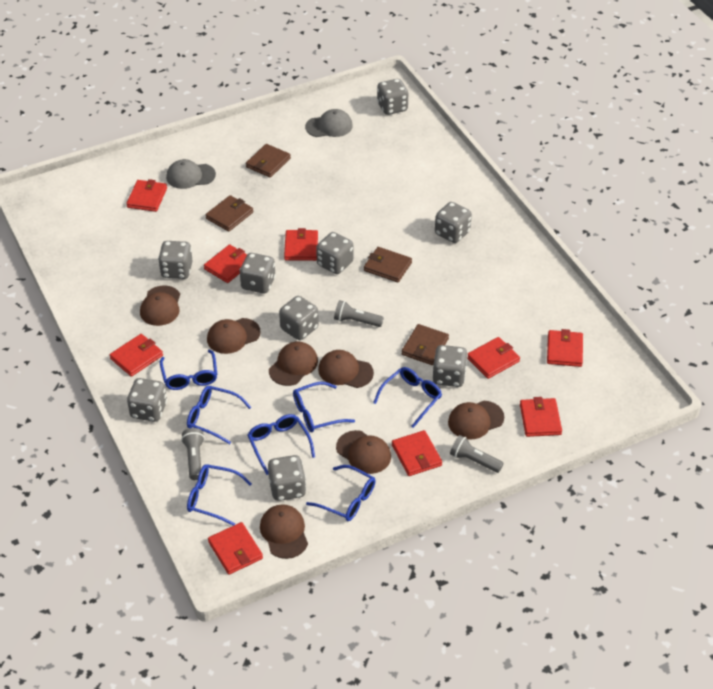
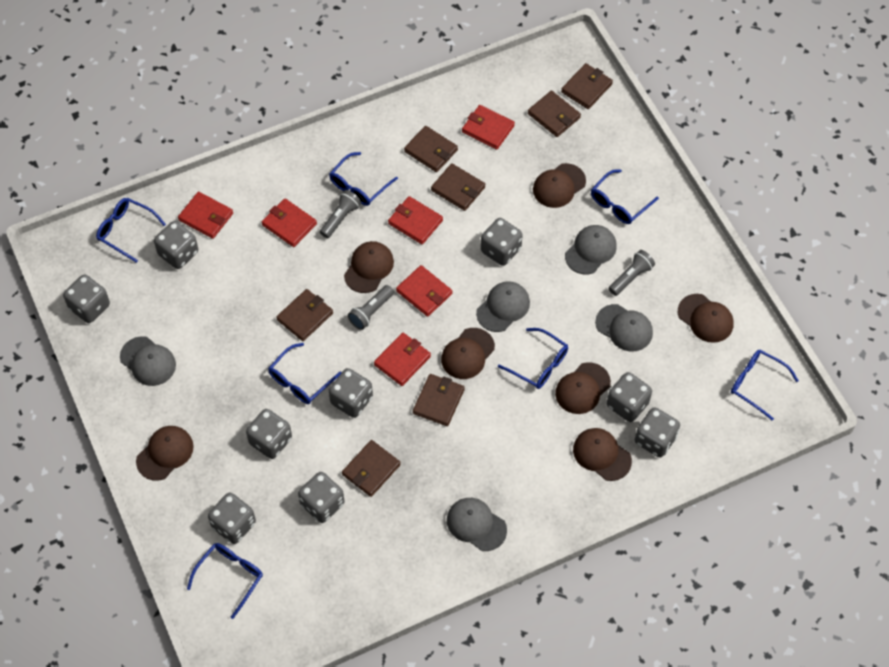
brown wallet: 4 -> 7
grey cap: 2 -> 5
red wallet: 9 -> 6

